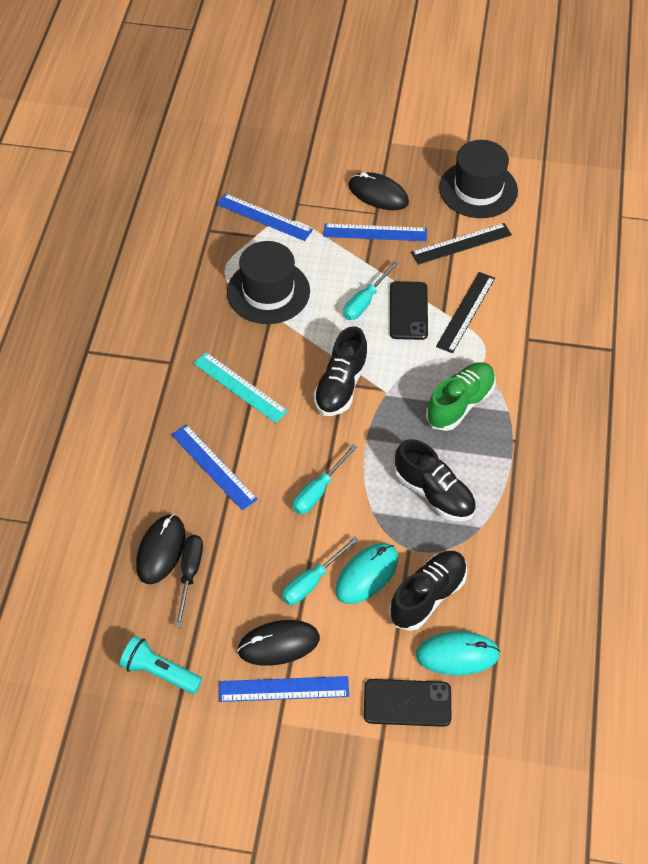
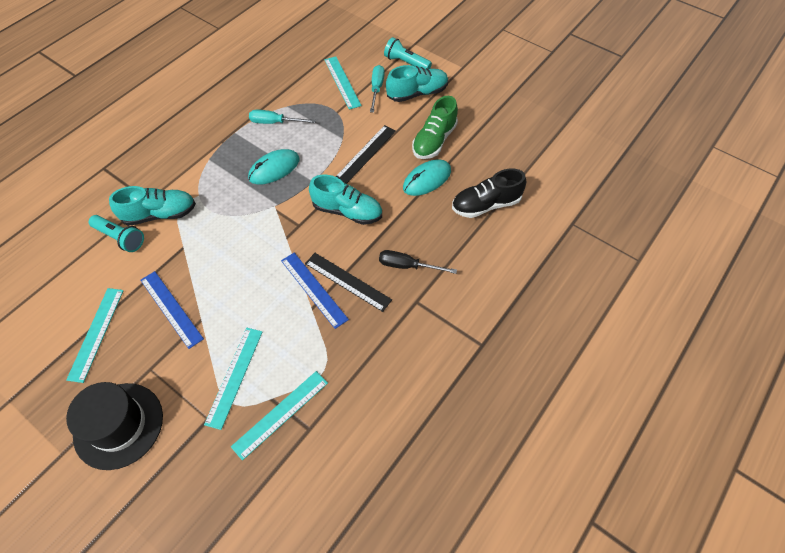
black hat: 2 -> 1
black mouse: 3 -> 0
black phone: 2 -> 0
black shoe: 3 -> 1
blue ruler: 4 -> 2
turquoise flashlight: 1 -> 2
turquoise ruler: 1 -> 4
turquoise screwdriver: 3 -> 2
turquoise shoe: 0 -> 3

